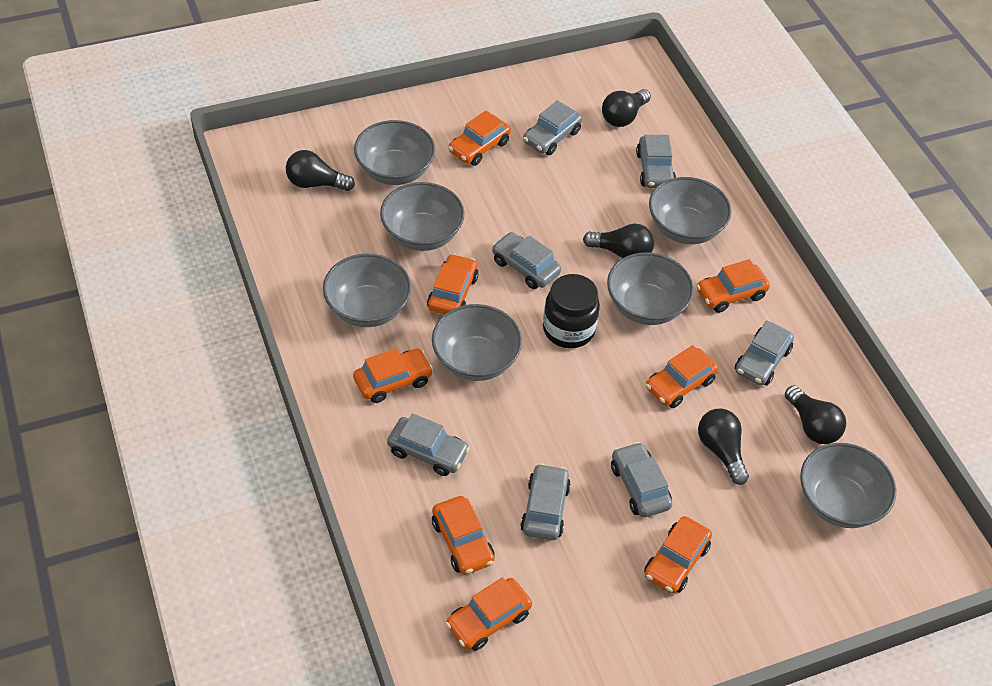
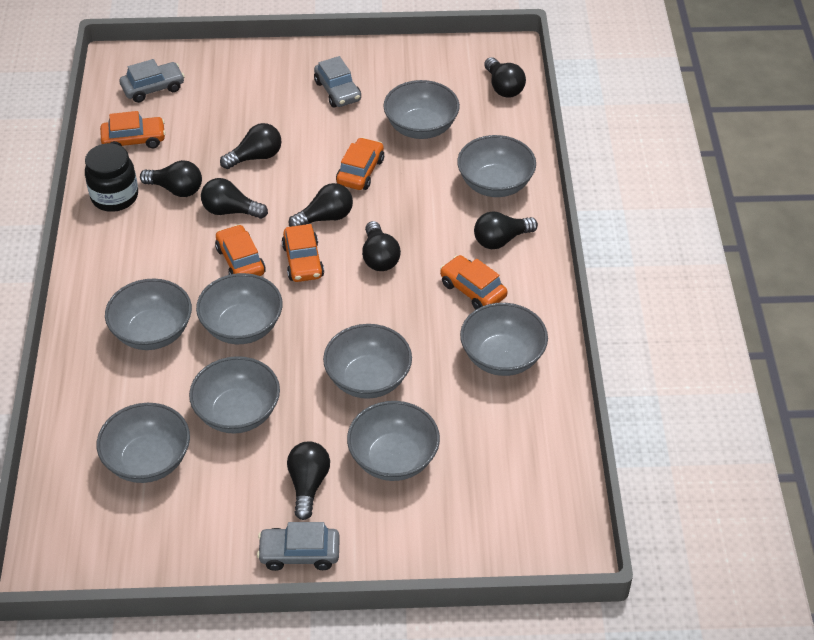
black light bulb: 5 -> 8
grey bowl: 7 -> 9
grey car: 7 -> 3
orange car: 8 -> 5

